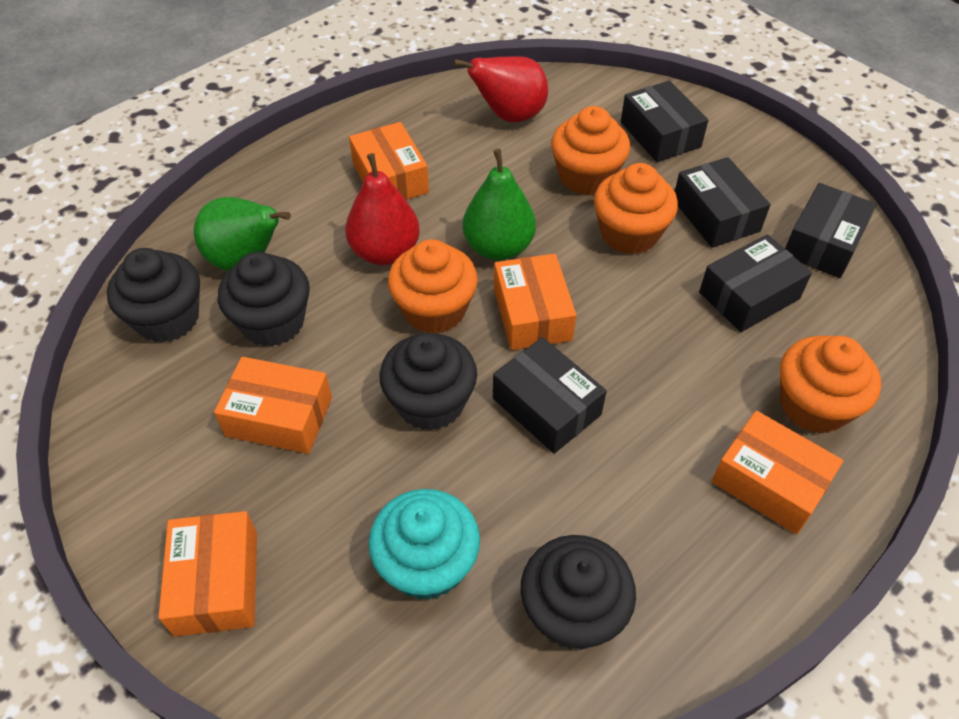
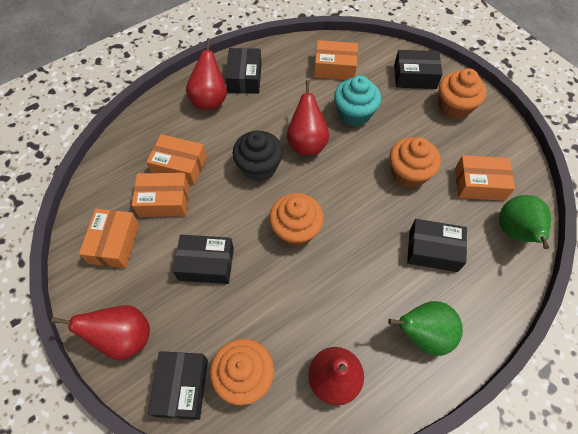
black cupcake: 4 -> 1
red pear: 2 -> 4

